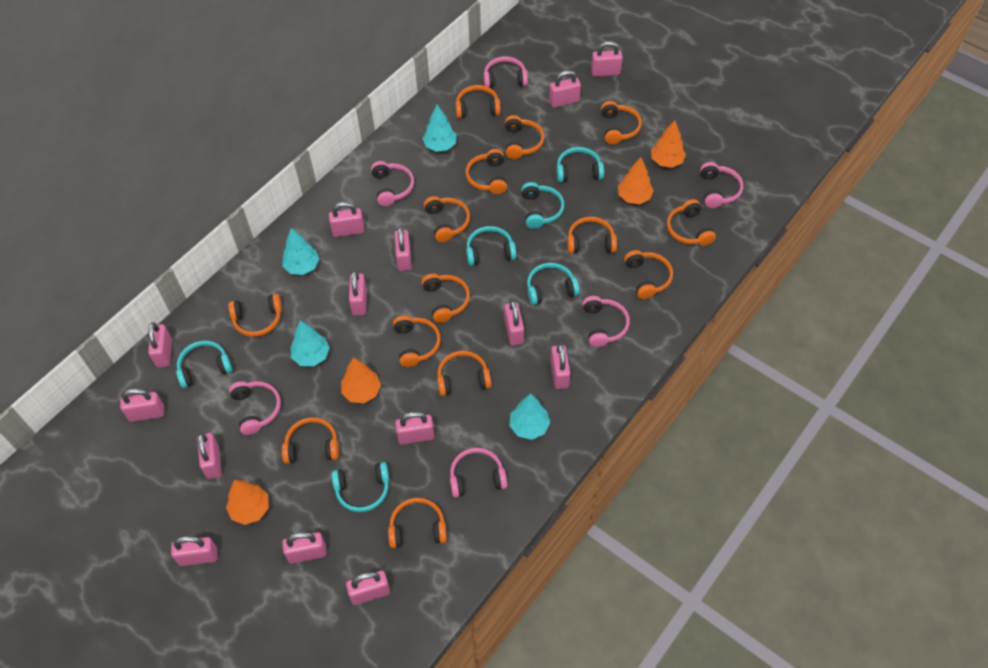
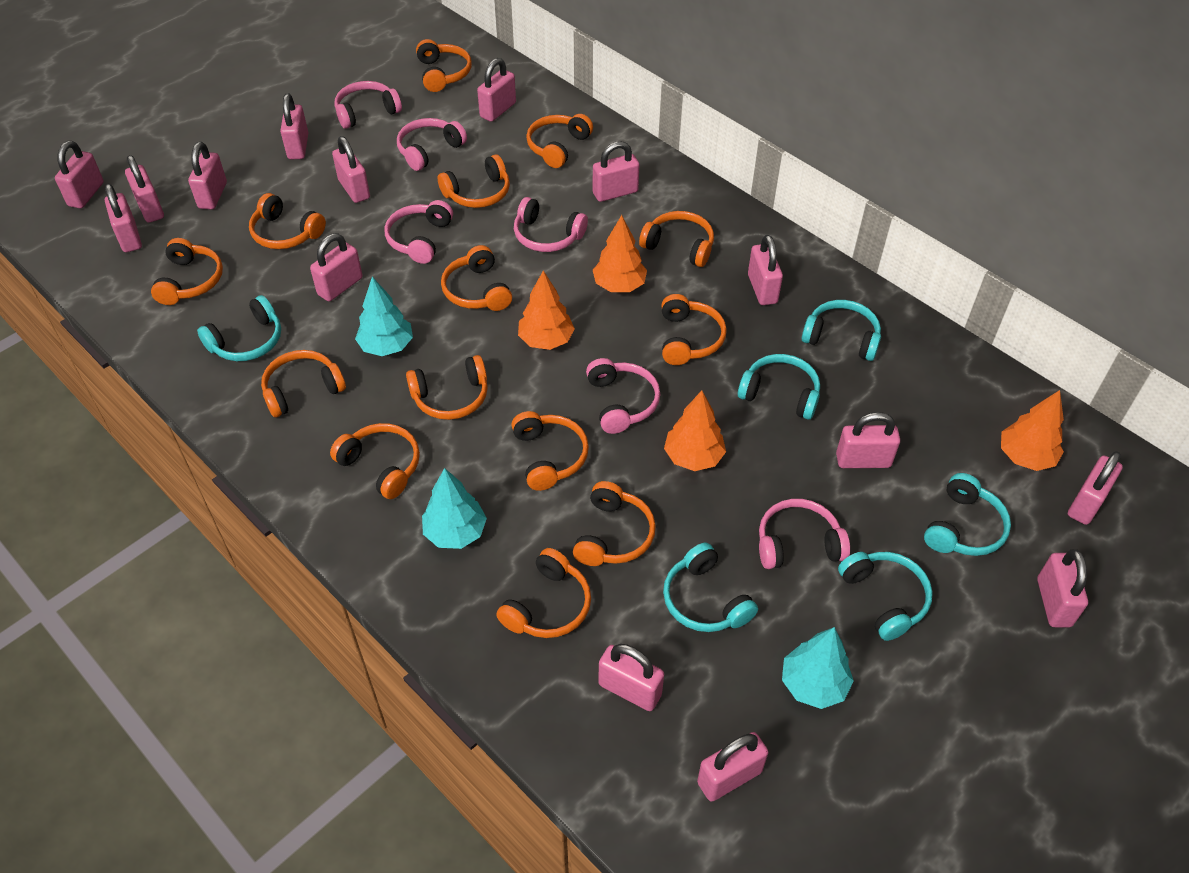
pink padlock: 14 -> 15
turquoise tree: 4 -> 3

